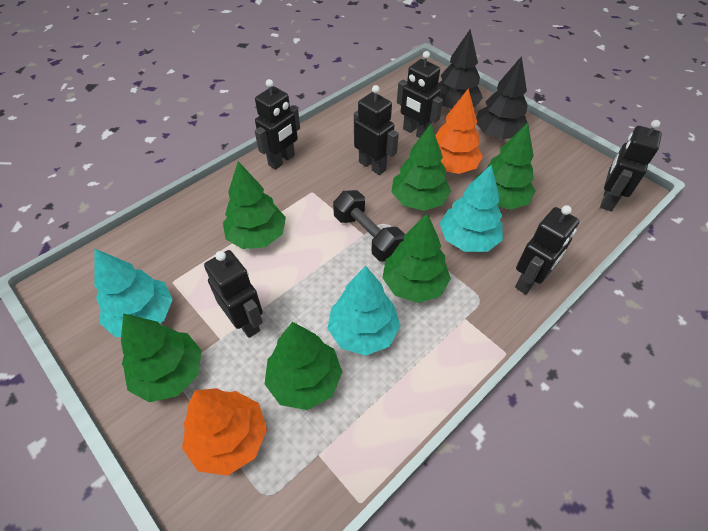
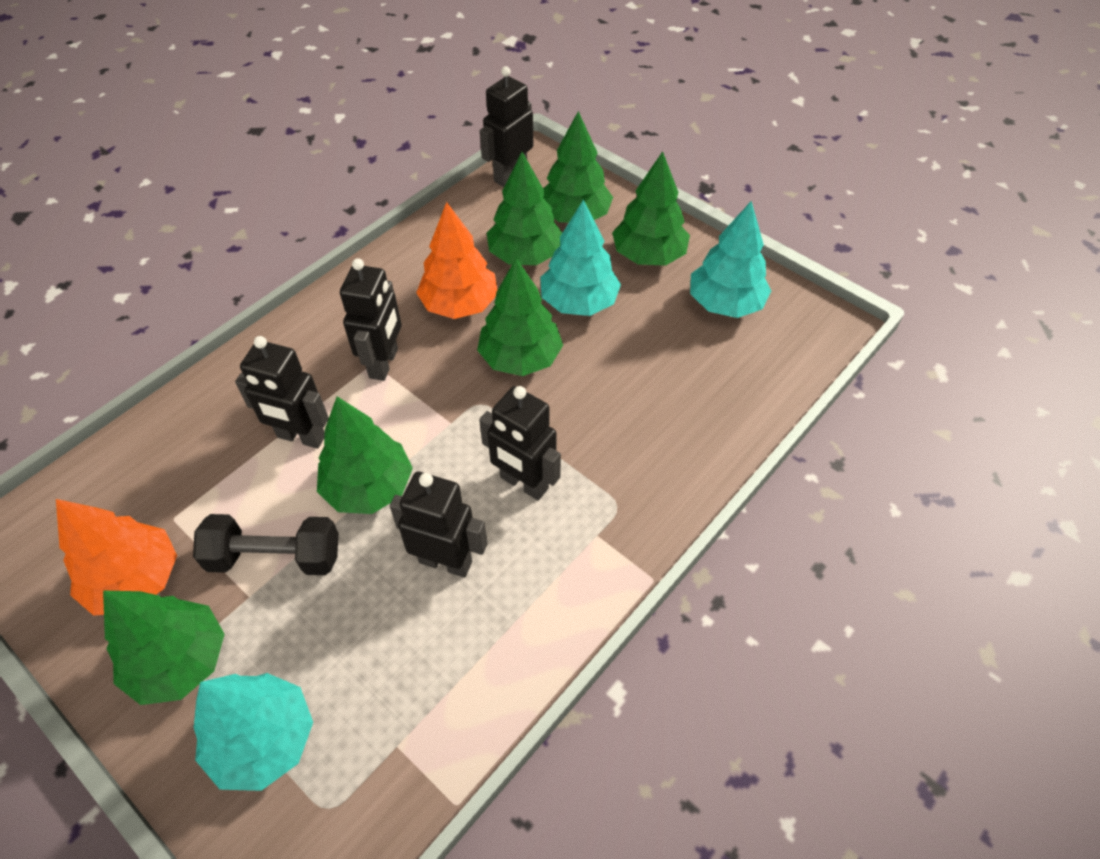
black robot: 6 -> 5
black tree: 2 -> 0

